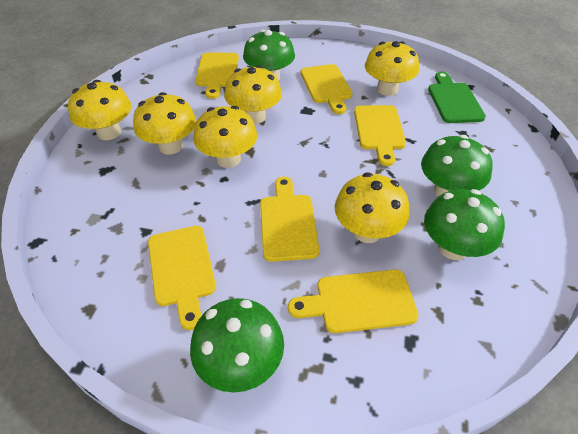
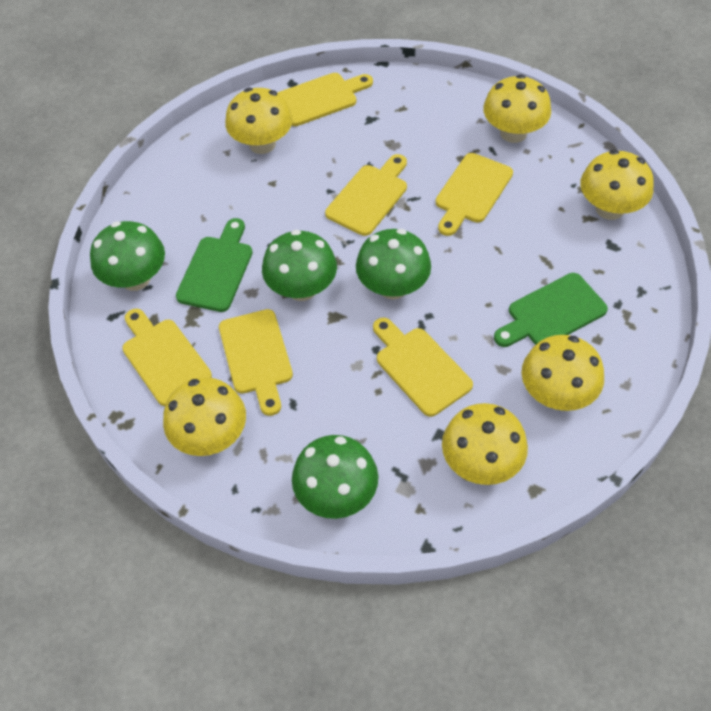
green cutting board: 1 -> 2

